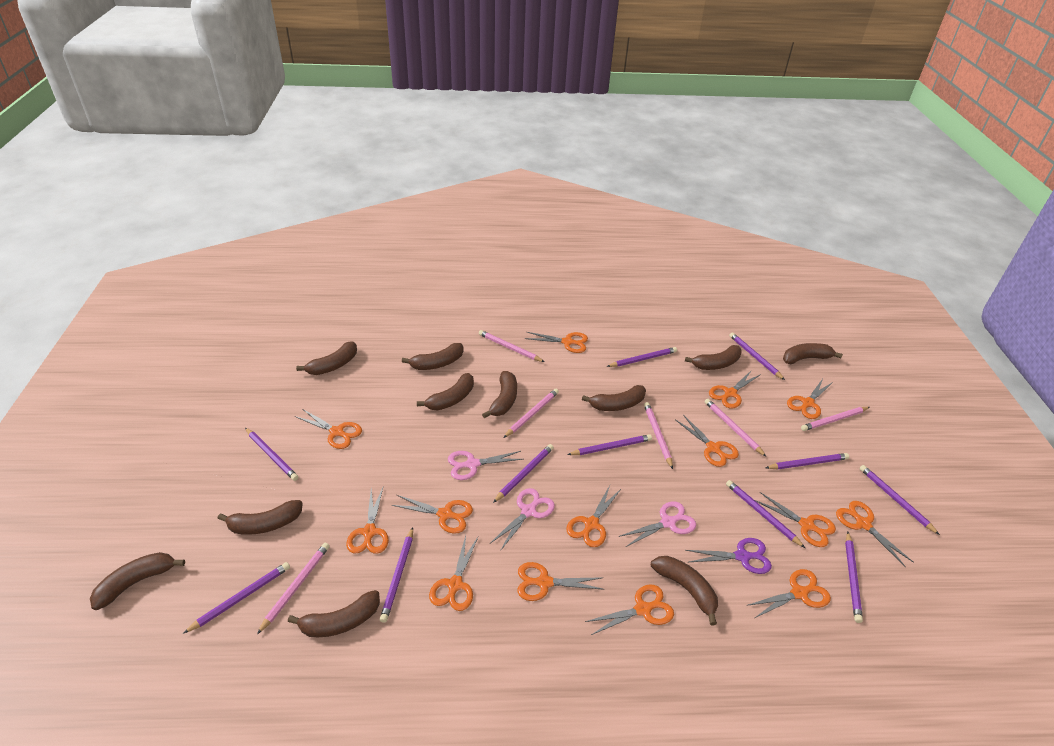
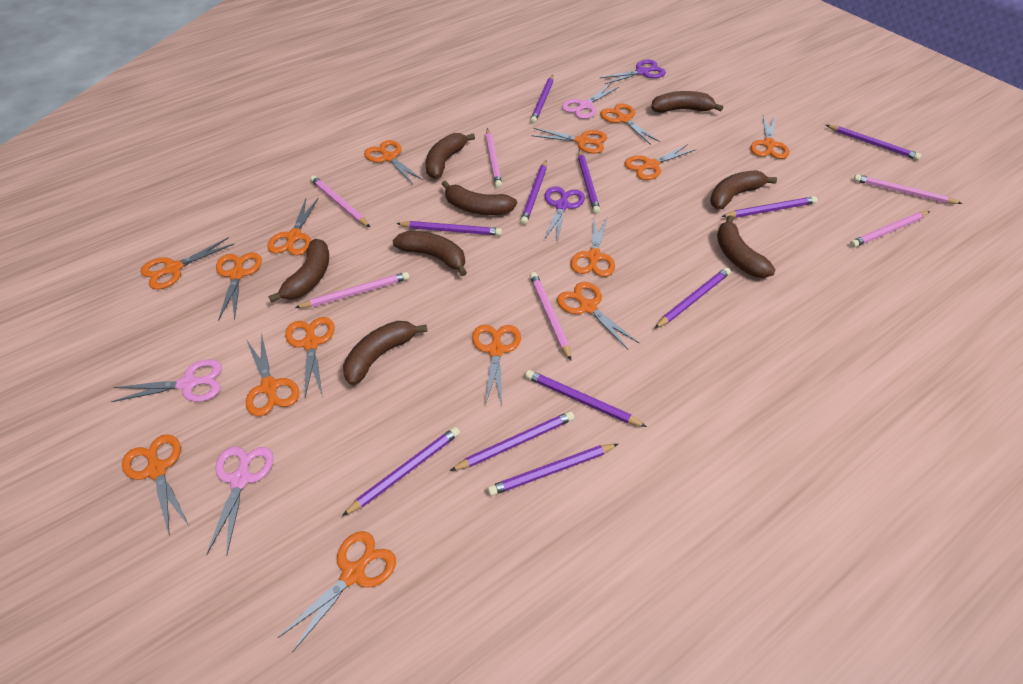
brown banana: 11 -> 8
orange scissors: 14 -> 15
purple scissors: 1 -> 2

